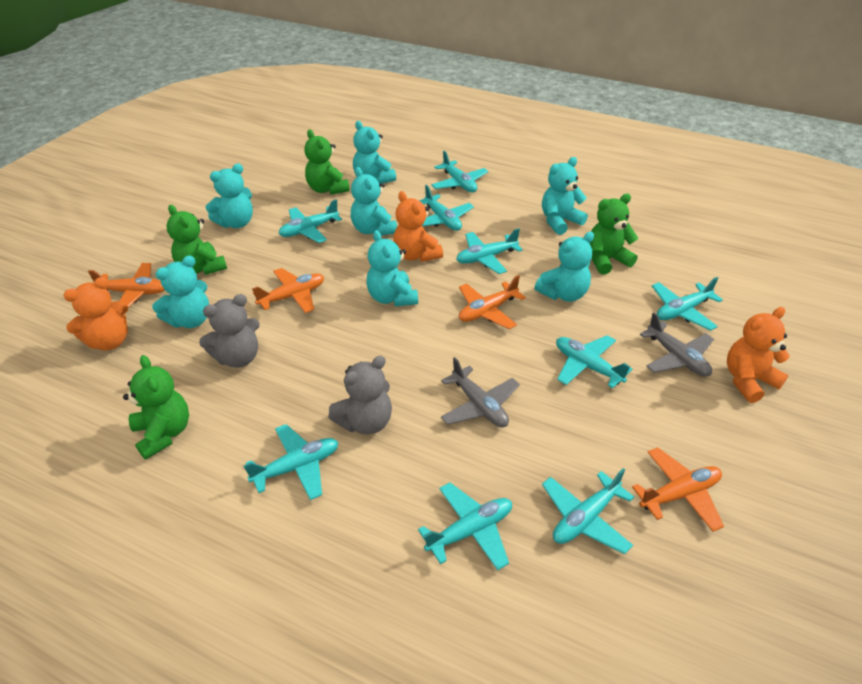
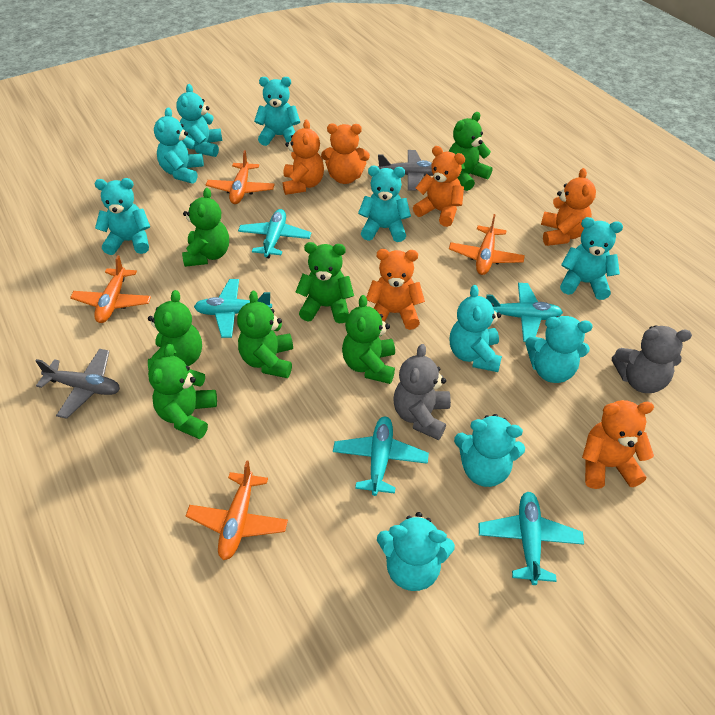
green teddy bear: 4 -> 7
orange teddy bear: 3 -> 6
turquoise plane: 9 -> 5
turquoise teddy bear: 7 -> 10

